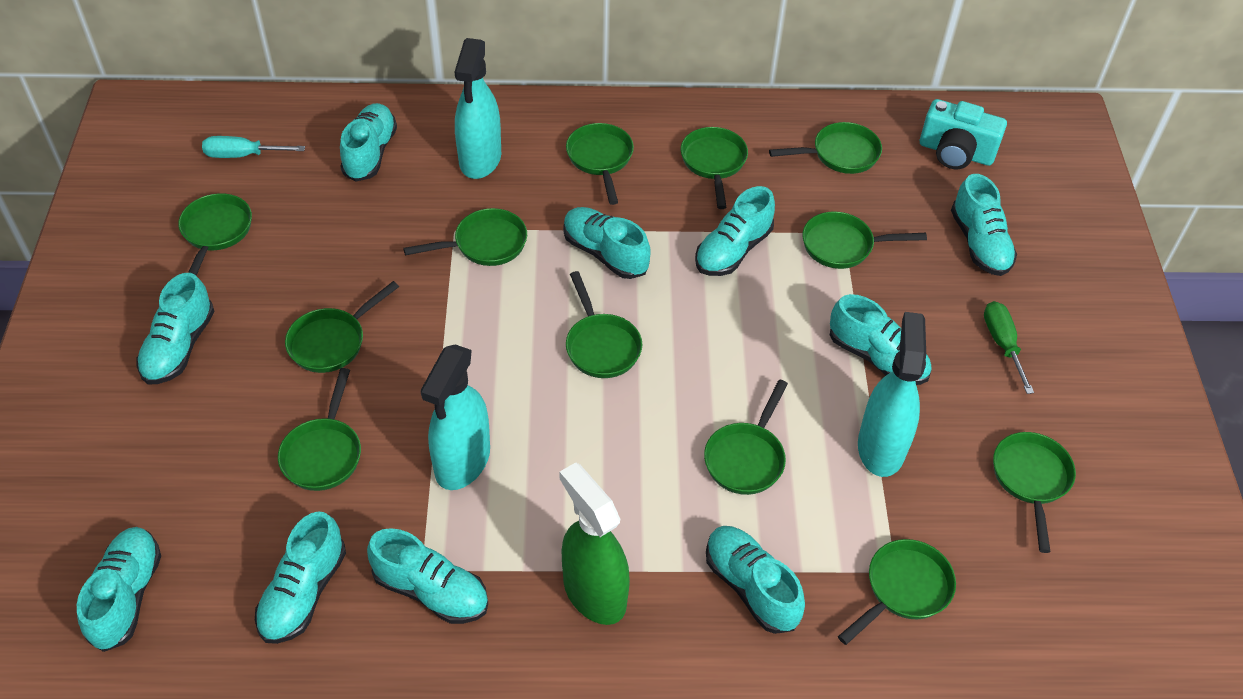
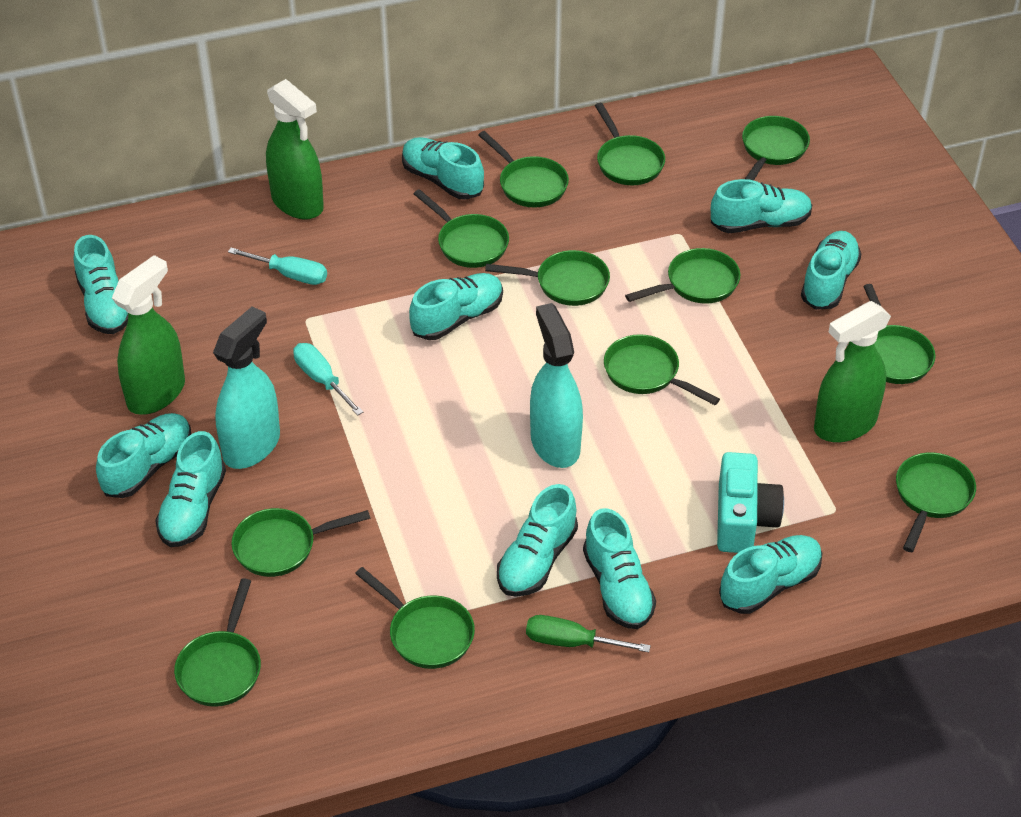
green spray bottle: 1 -> 3
turquoise screwdriver: 1 -> 2
turquoise spray bottle: 3 -> 2

